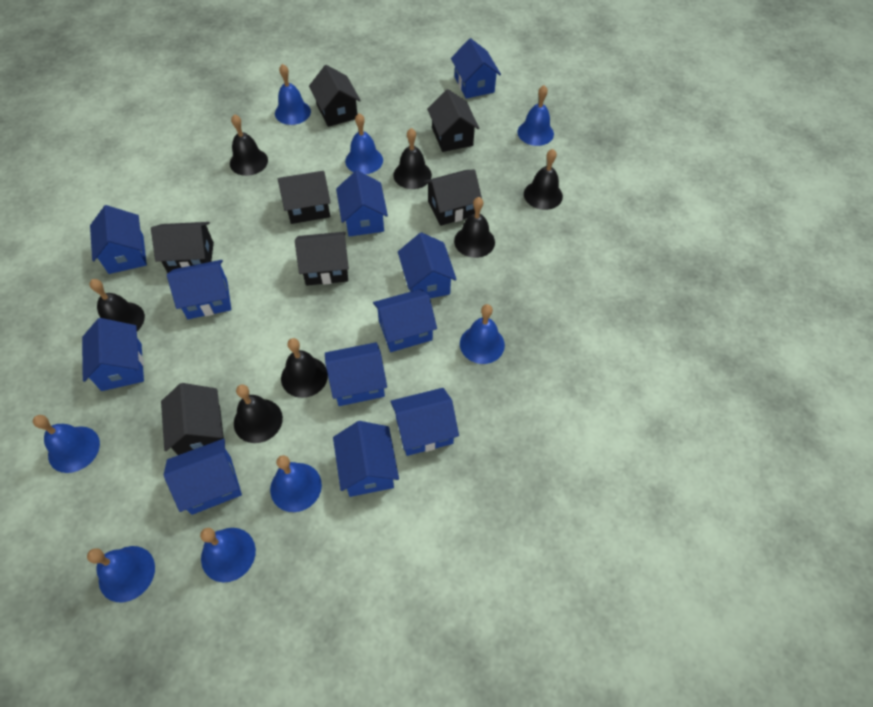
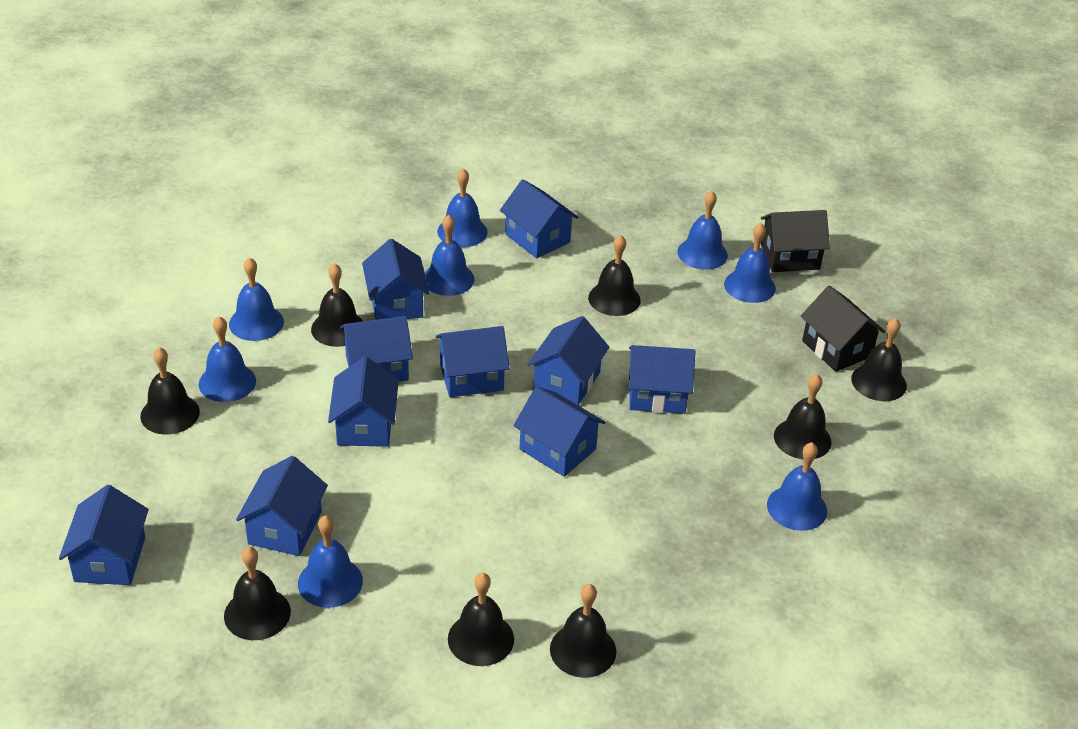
black bell: 7 -> 8
black house: 7 -> 2
blue house: 11 -> 10

